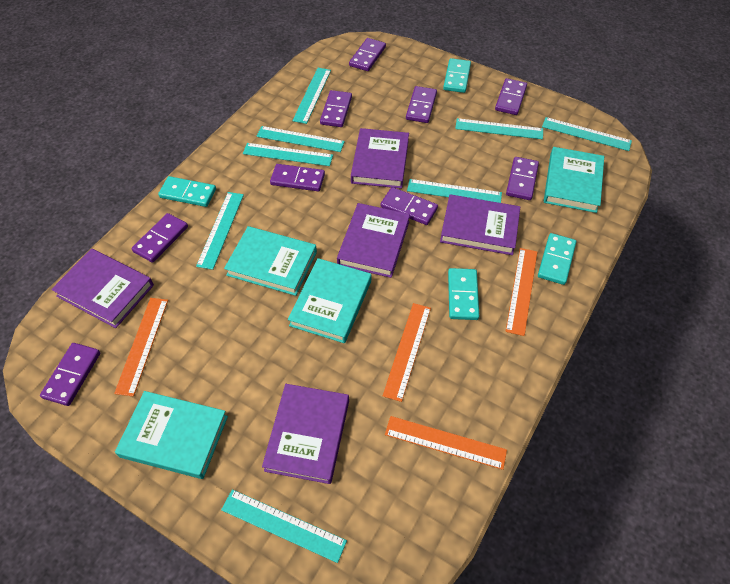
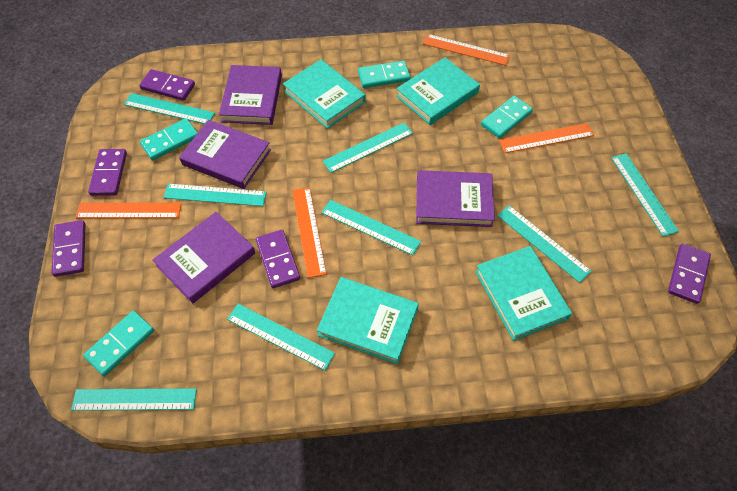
purple book: 5 -> 4
purple domino: 9 -> 5

